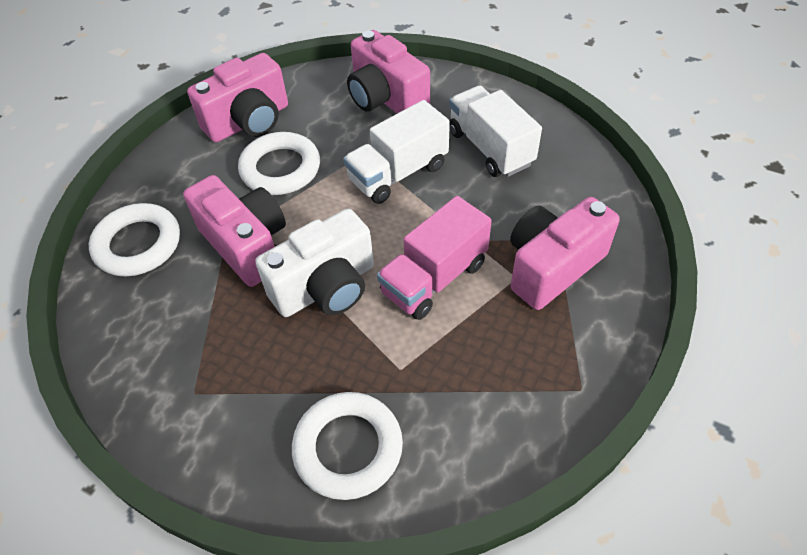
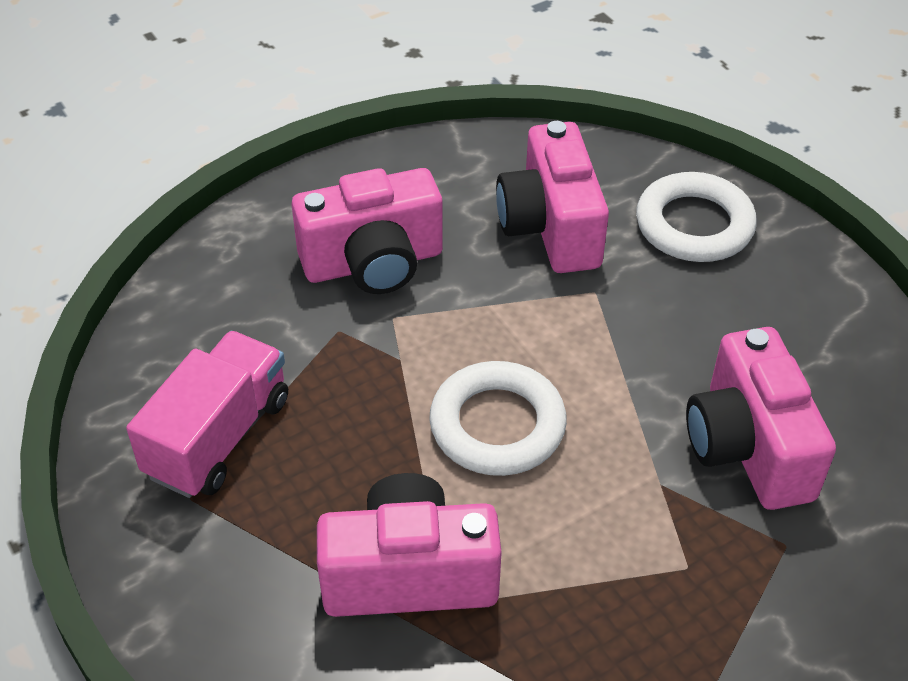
white camera: 1 -> 0
white ring: 3 -> 2
white truck: 2 -> 0

